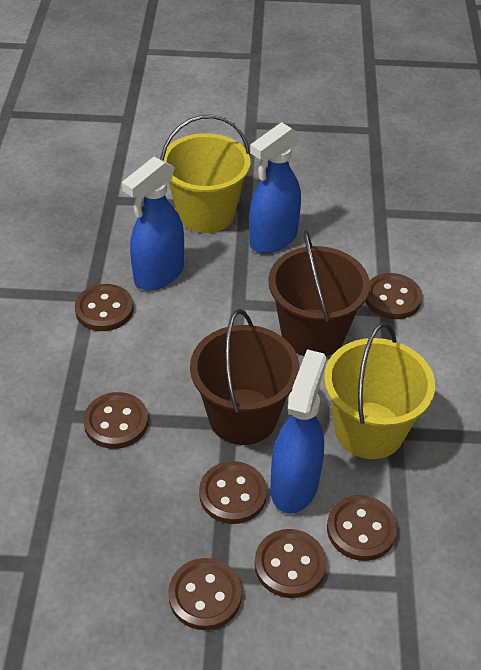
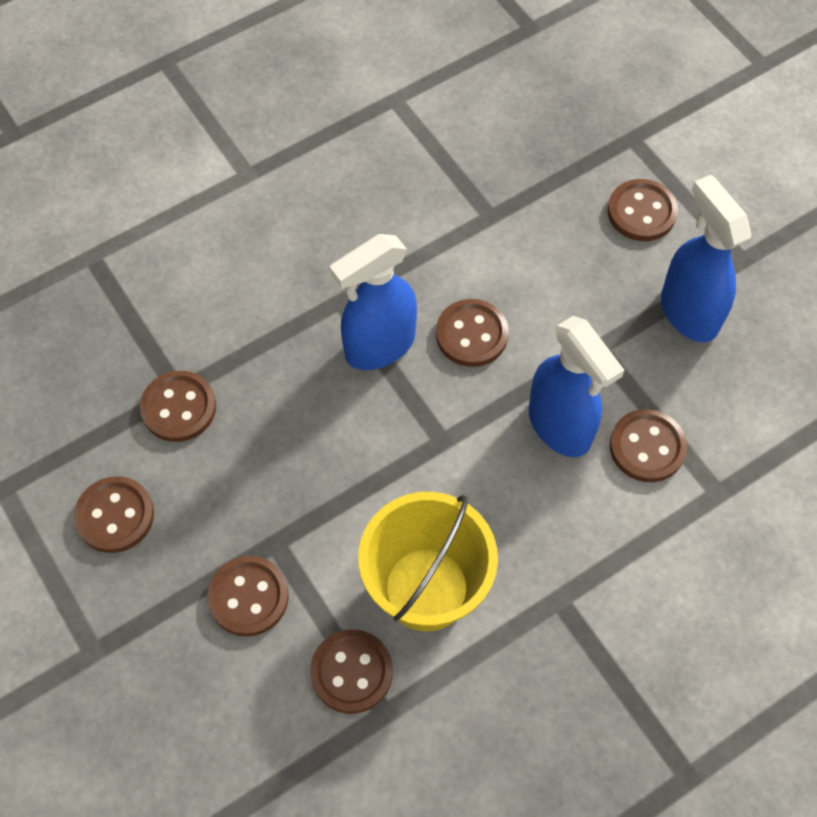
brown bucket: 2 -> 0
yellow bucket: 2 -> 1

